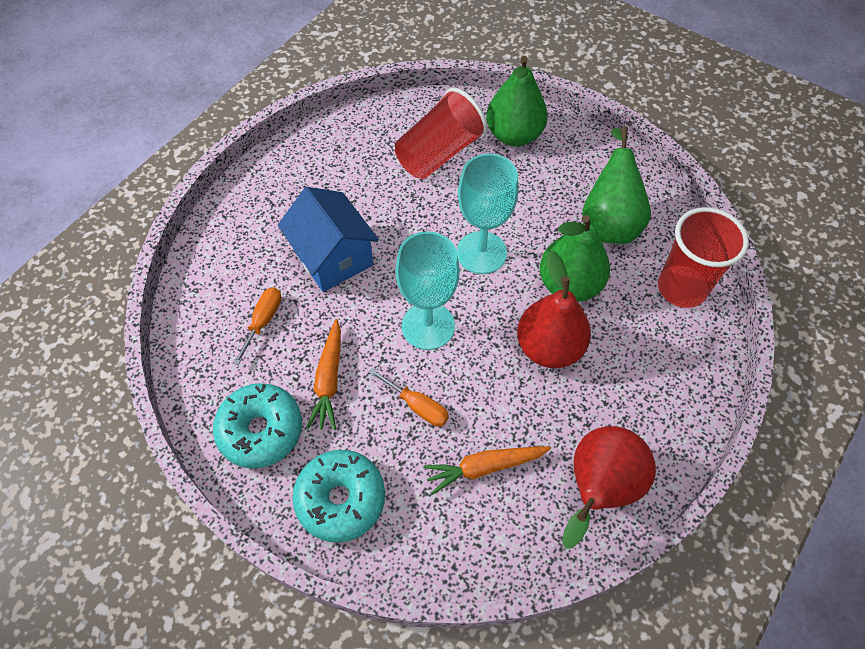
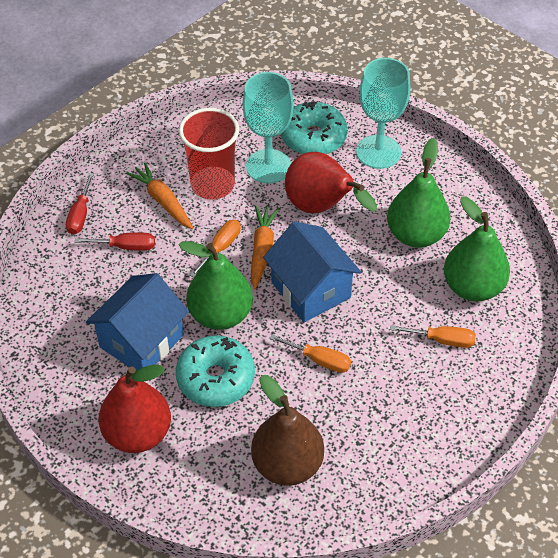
blue house: 1 -> 2
brown pear: 0 -> 1
orange screwdriver: 2 -> 3
red cup: 2 -> 1
red screwdriver: 0 -> 2

